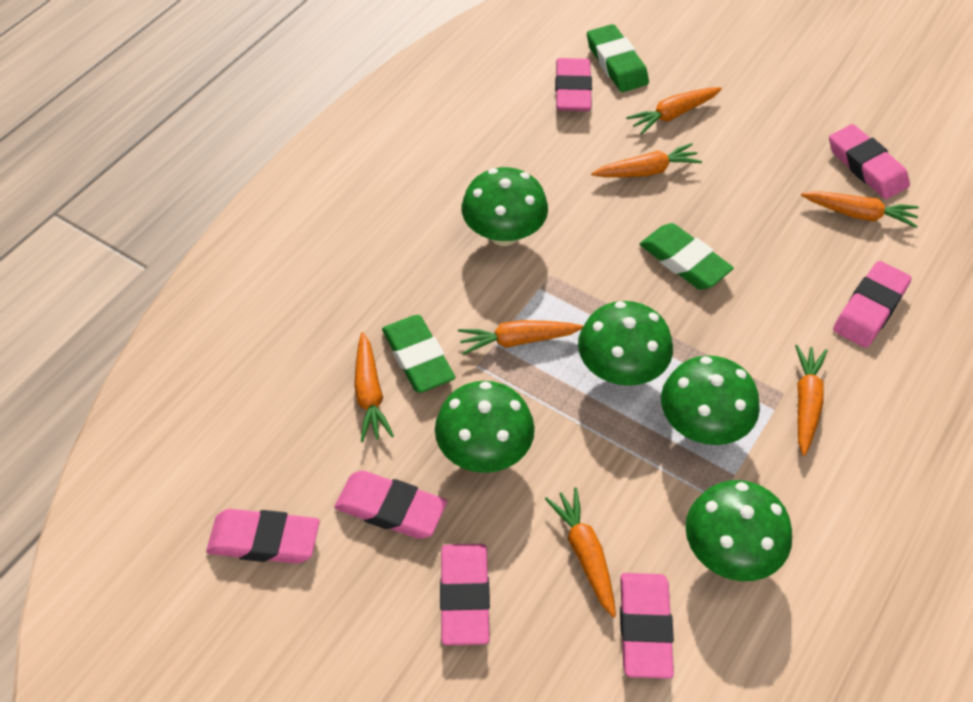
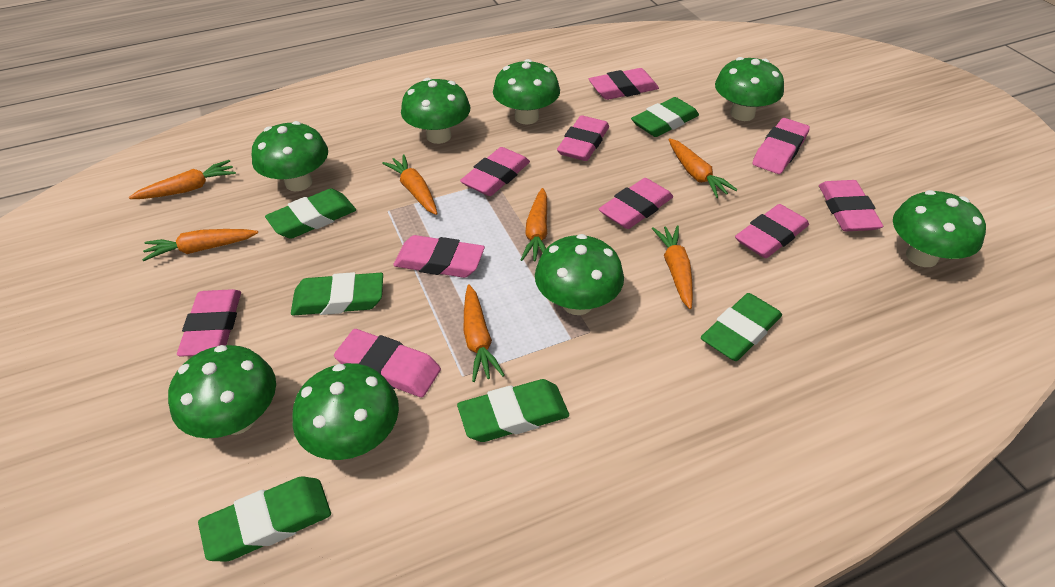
green eraser: 3 -> 6
green mushroom: 5 -> 8
pink eraser: 7 -> 10

